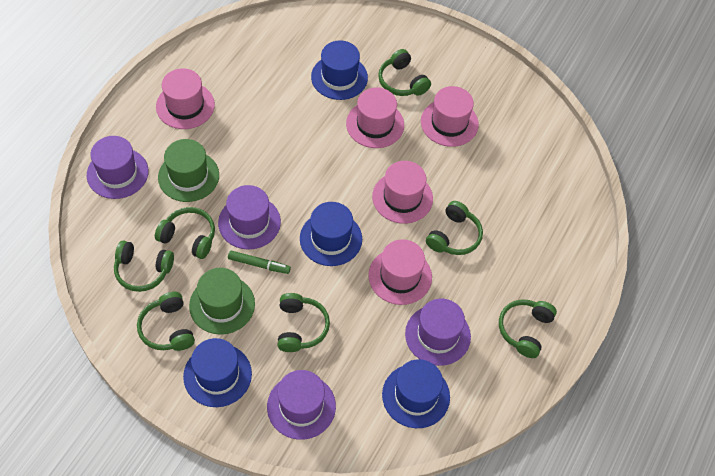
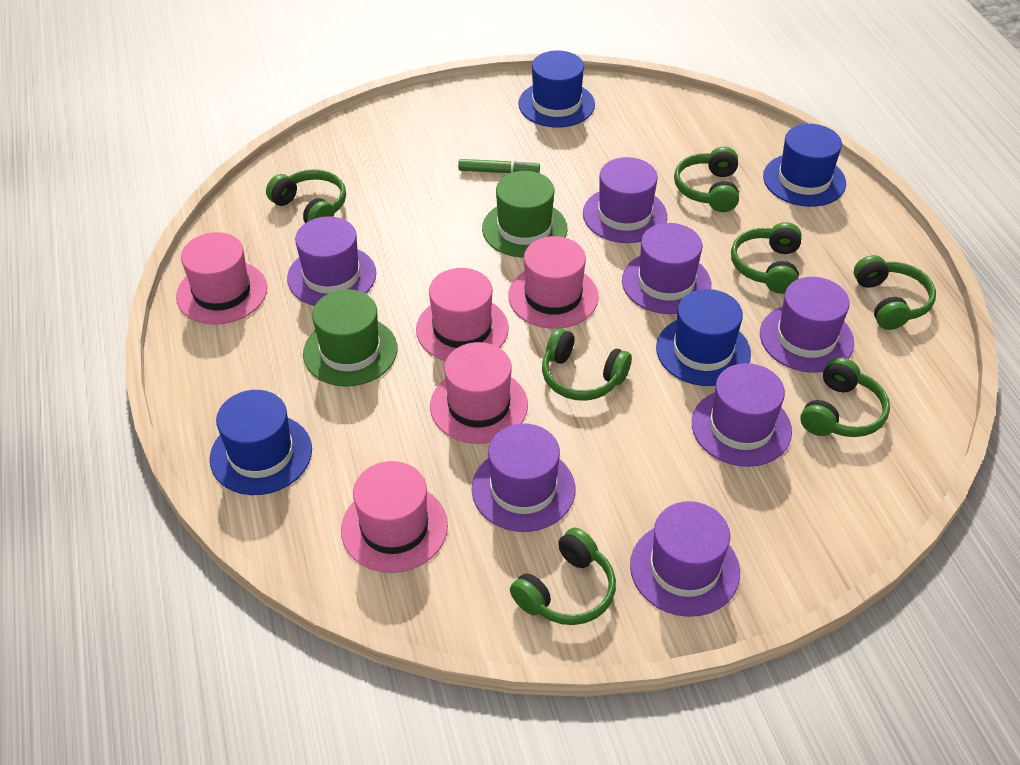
purple hat: 4 -> 7

